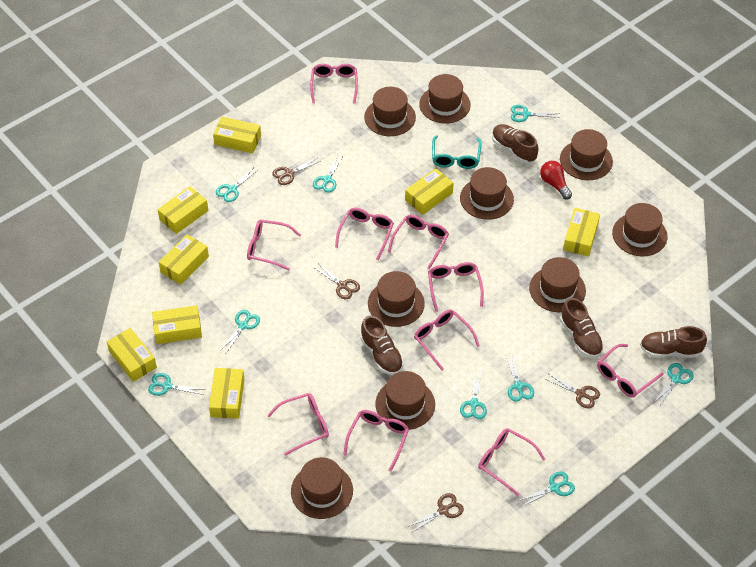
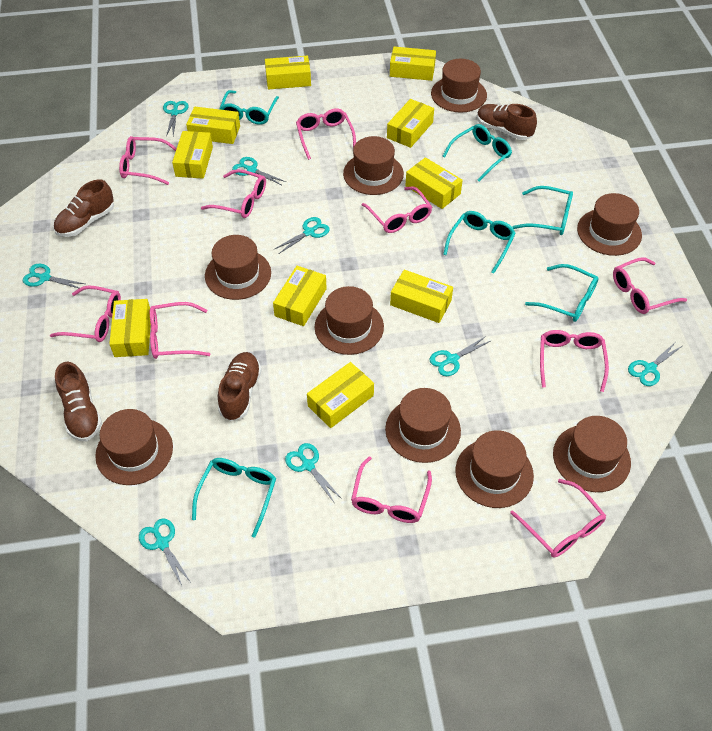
brown scissors: 4 -> 0
red light bulb: 1 -> 0
turquoise glasses: 1 -> 6
turquoise scissors: 9 -> 8
yellow box: 8 -> 10

